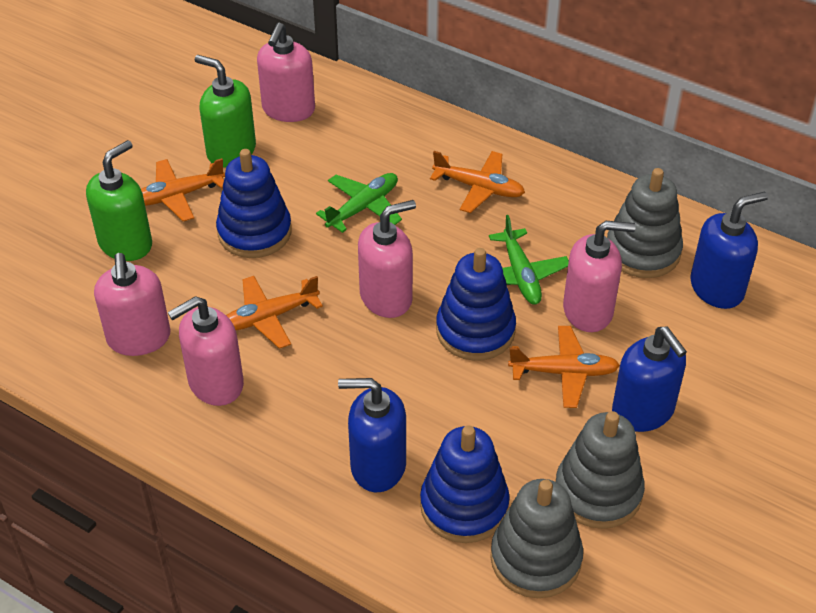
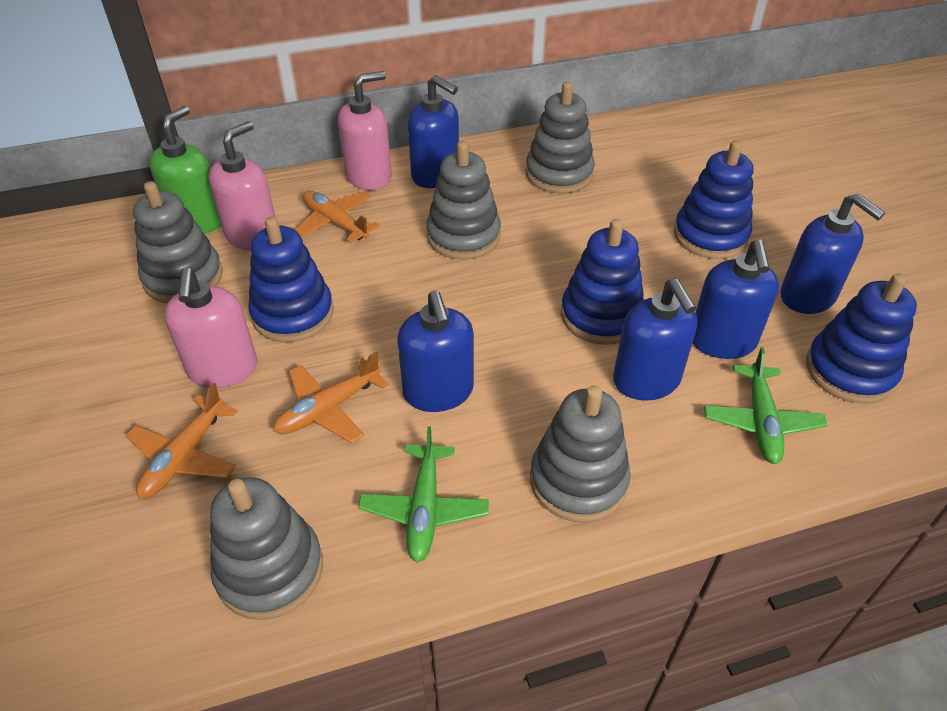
blue soap dispenser: 3 -> 5
blue stacking toy: 3 -> 4
green soap dispenser: 2 -> 1
grey stacking toy: 3 -> 5
orange plane: 4 -> 3
pink soap dispenser: 5 -> 3

